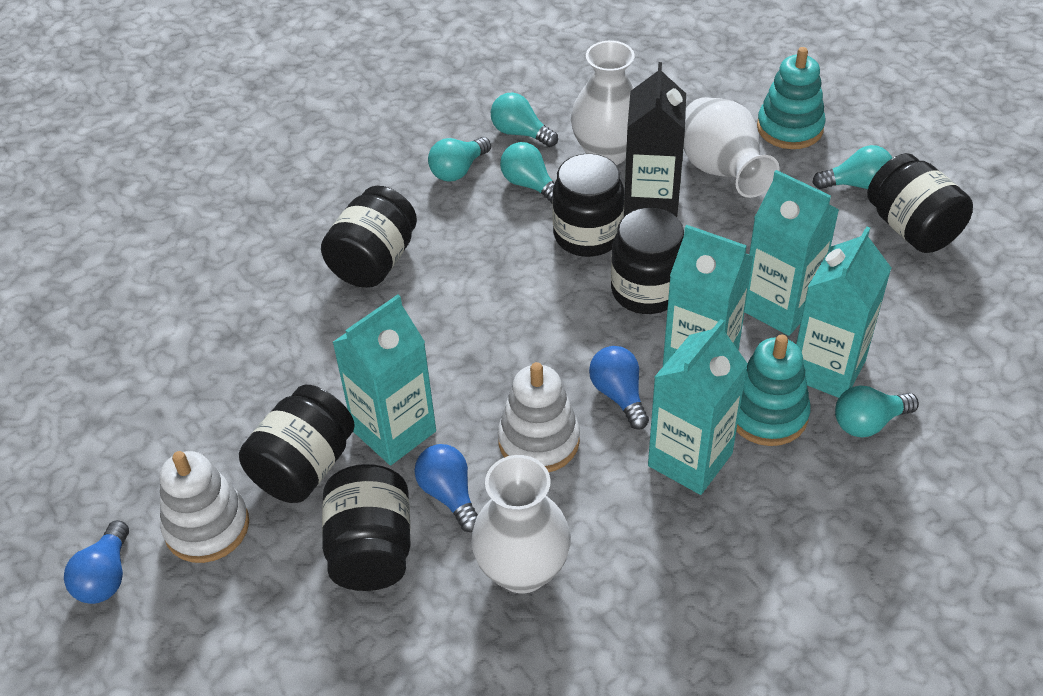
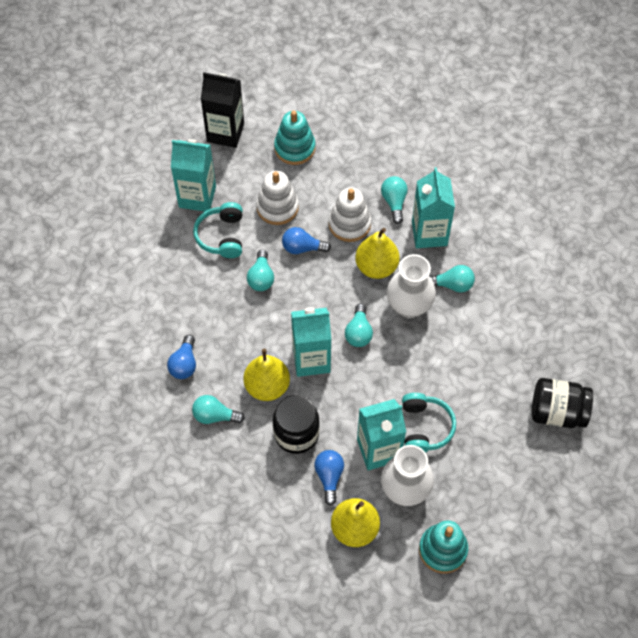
black jar: 6 -> 2
turquoise carton: 5 -> 4
turquoise headphones: 0 -> 2
white vase: 3 -> 2
yellow pear: 0 -> 3

